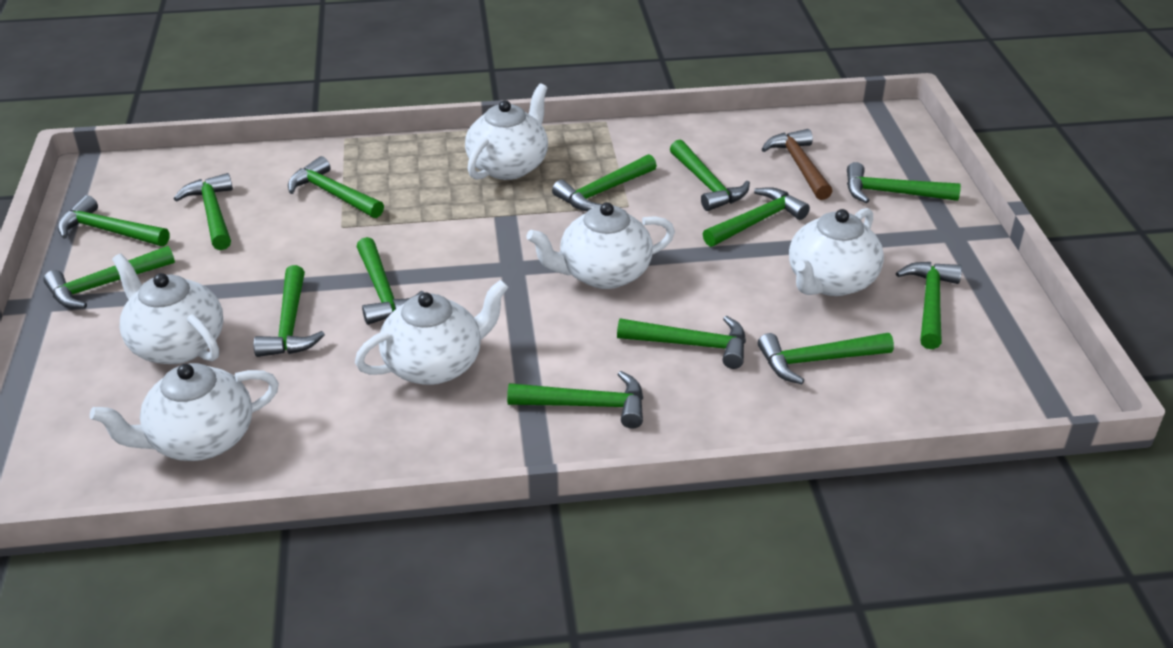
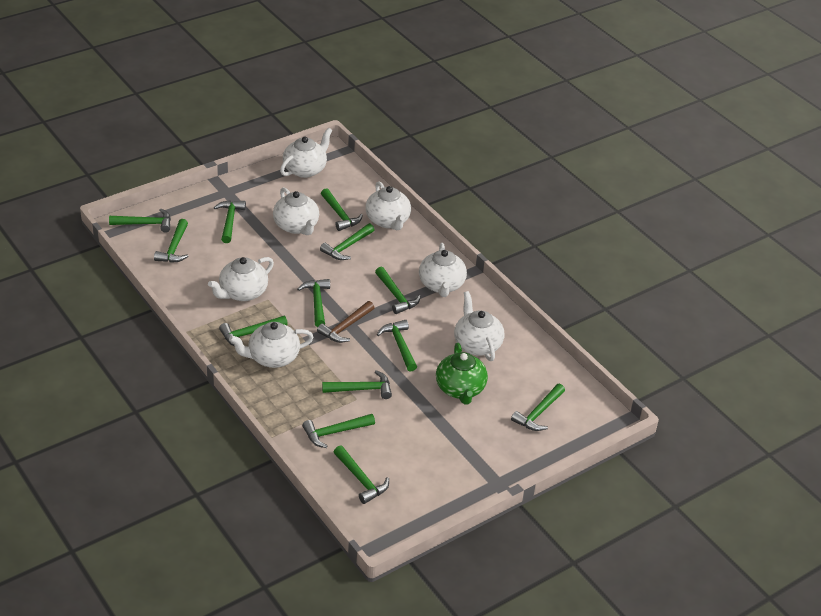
green hammer: 14 -> 13
green teapot: 0 -> 1
white teapot: 6 -> 7

